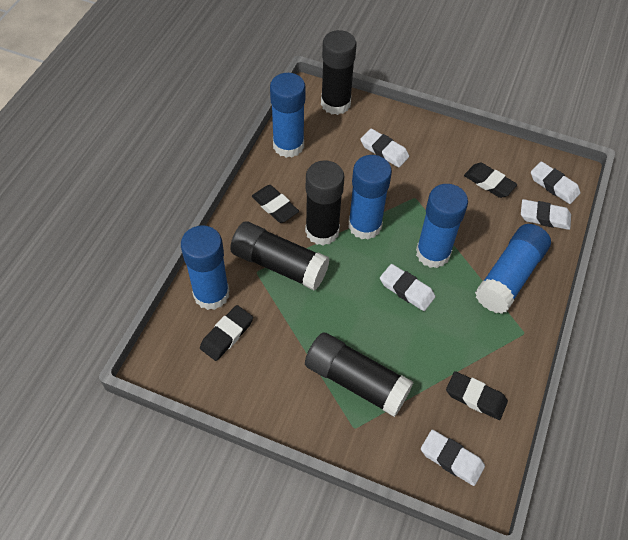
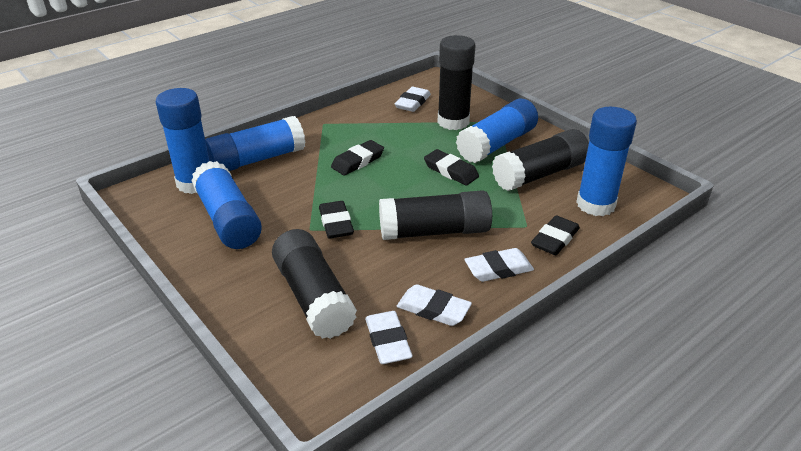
white eraser: 5 -> 4

